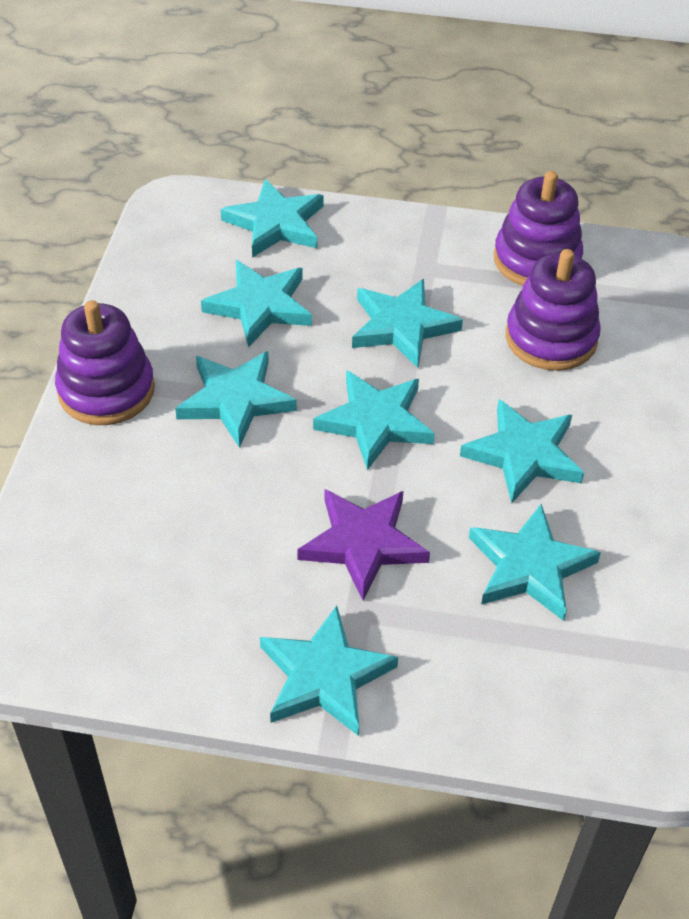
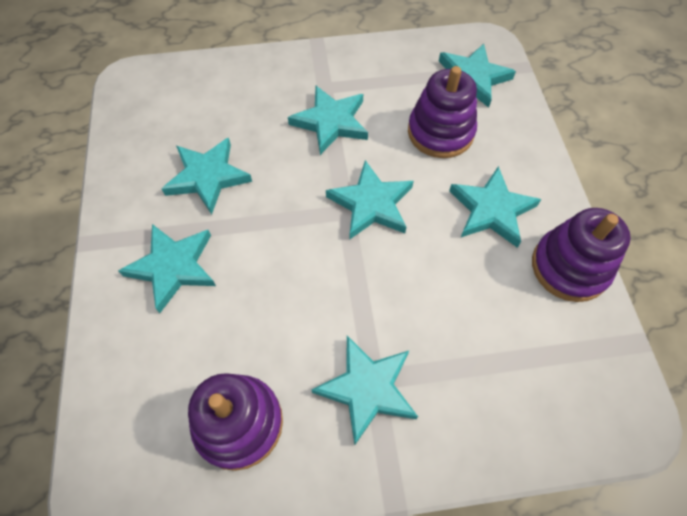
purple star: 1 -> 0
turquoise star: 8 -> 7

